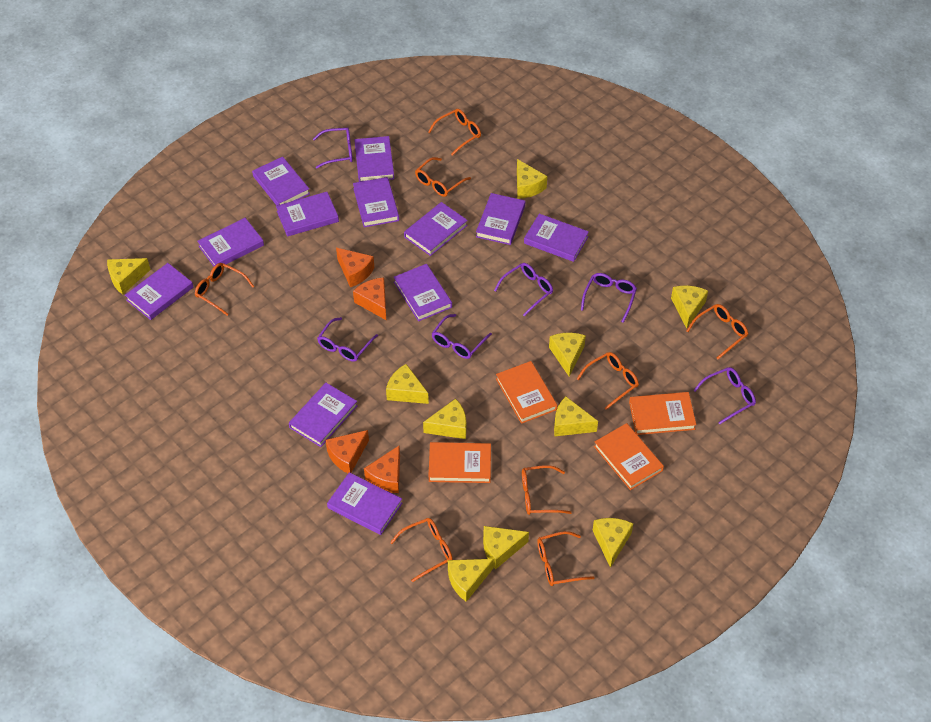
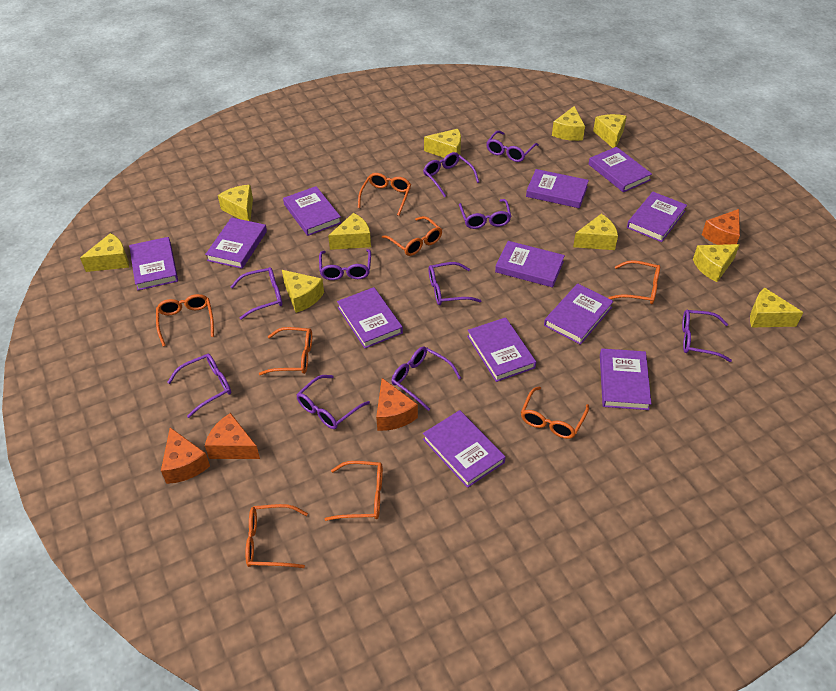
orange book: 4 -> 0
purple glasses: 6 -> 10

